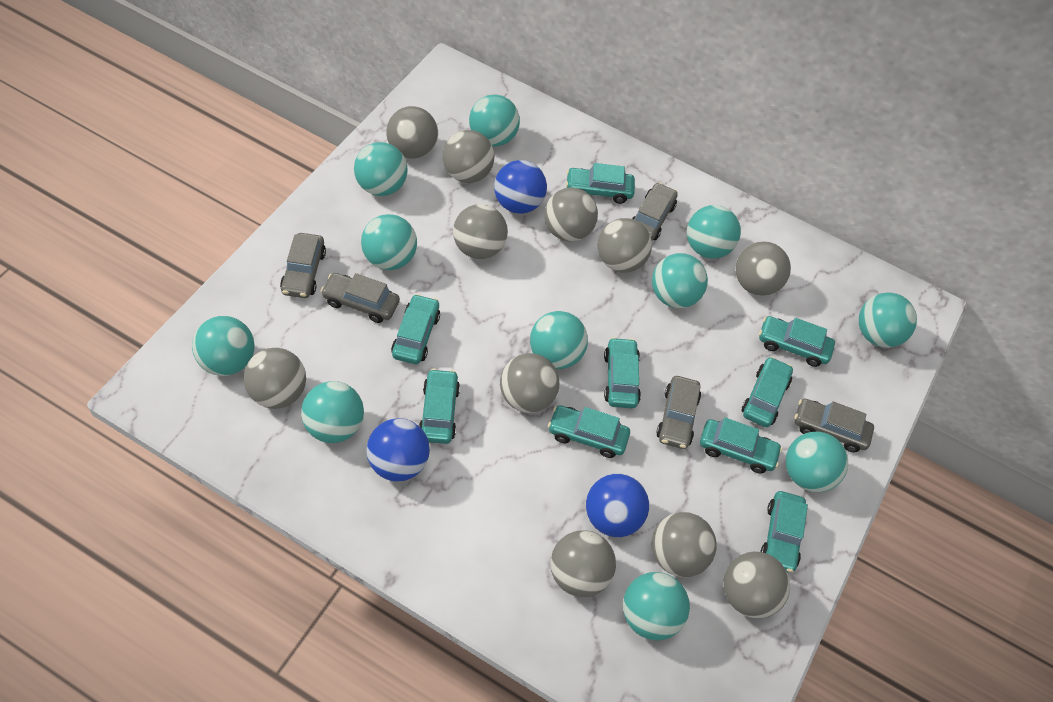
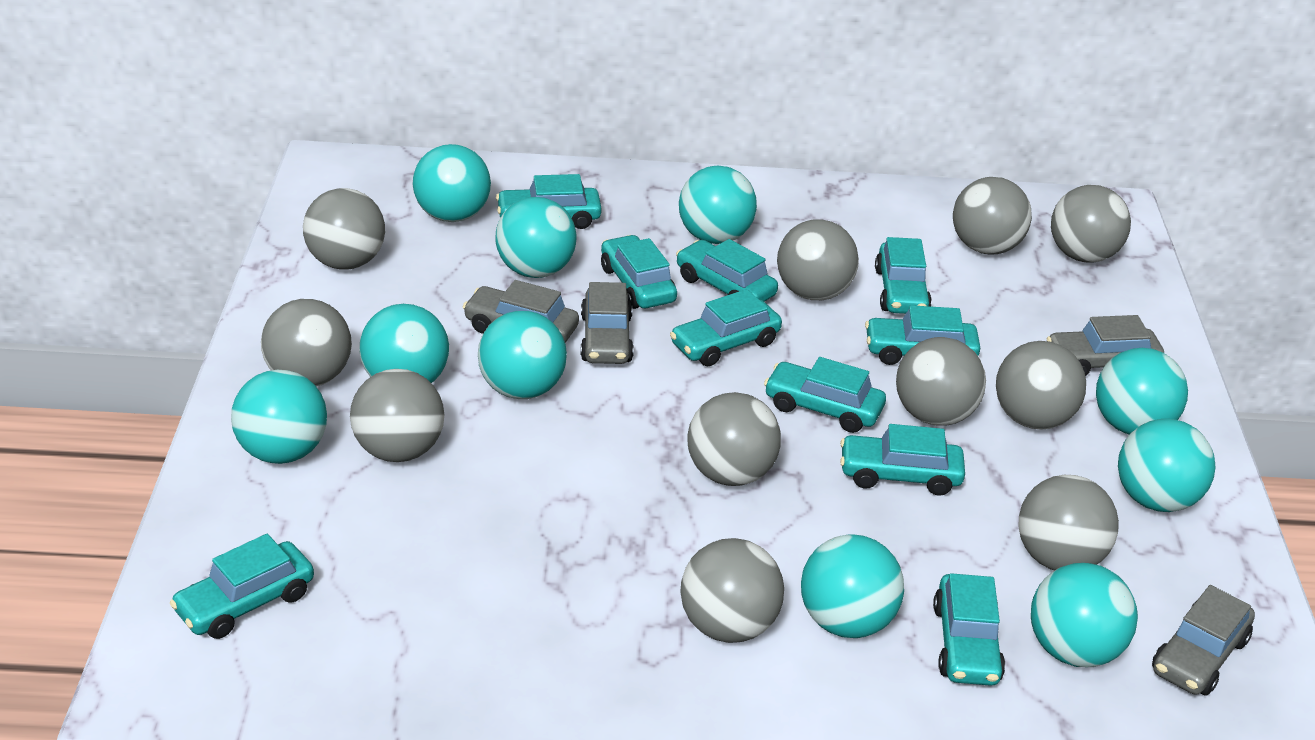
blue ball: 3 -> 0
grey car: 5 -> 4
turquoise ball: 11 -> 10
turquoise car: 9 -> 10

